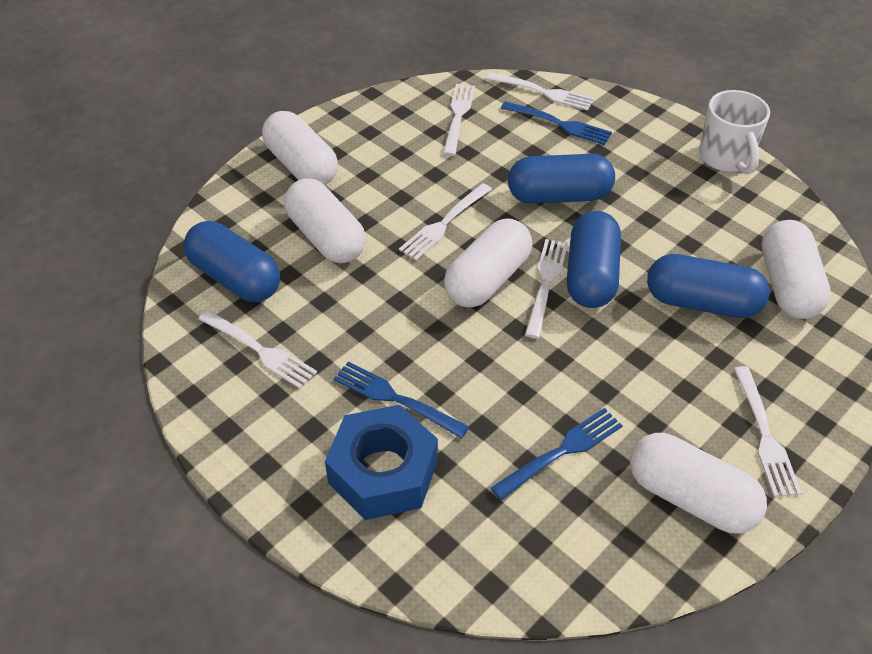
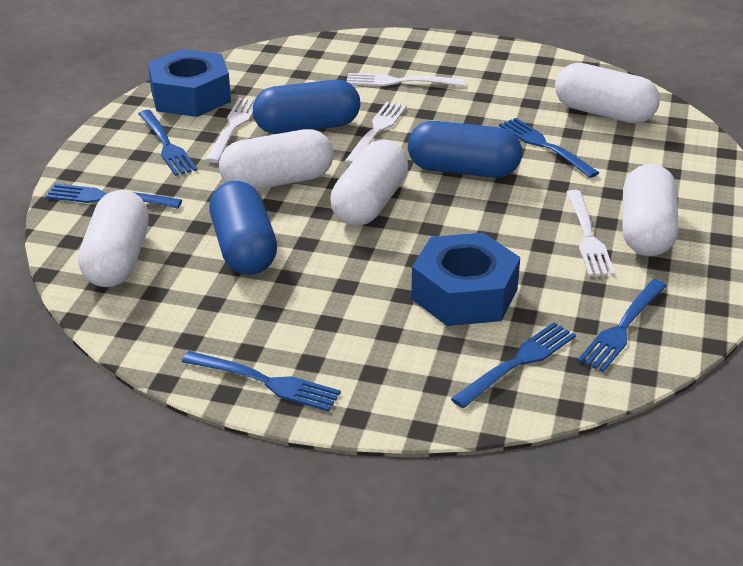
blue capsule: 4 -> 3
blue fork: 3 -> 6
blue nut: 1 -> 2
white fork: 6 -> 4
white mug: 1 -> 0

